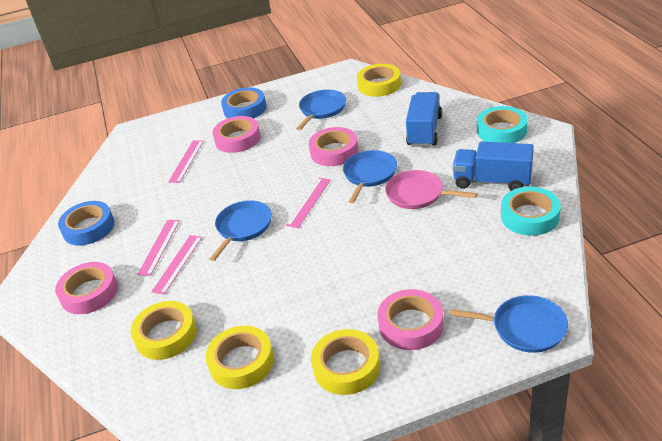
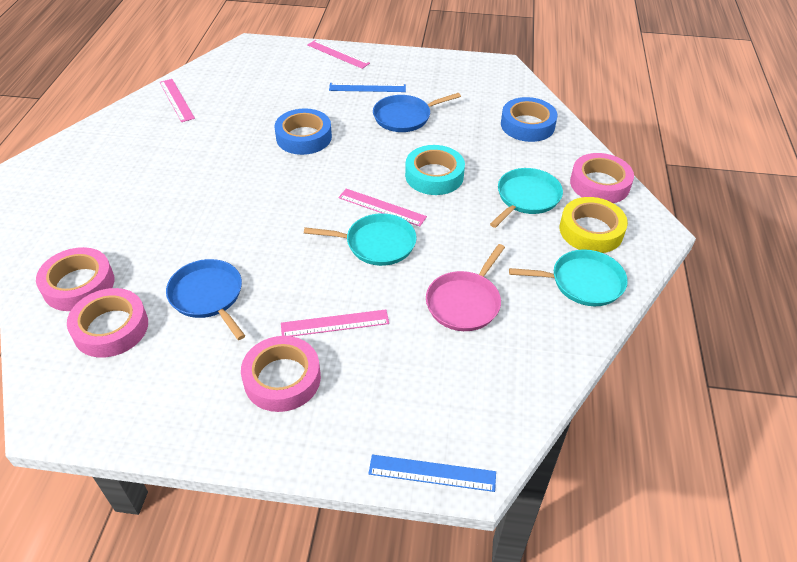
blue pan: 4 -> 2
blue ruler: 0 -> 2
blue truck: 2 -> 0
turquoise pan: 0 -> 3
turquoise tape: 2 -> 1
yellow tape: 4 -> 1

